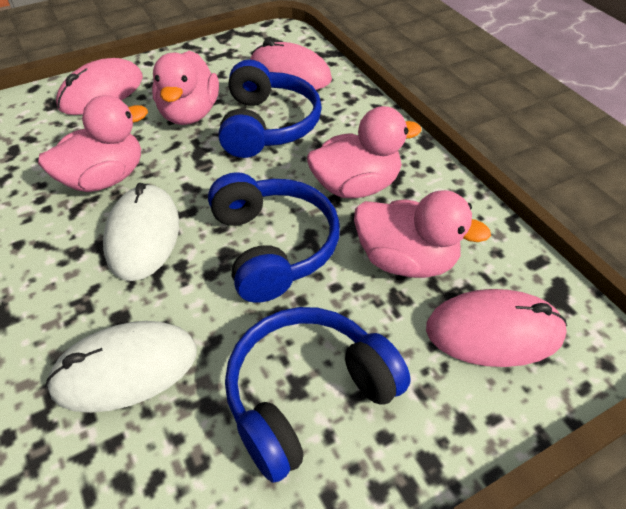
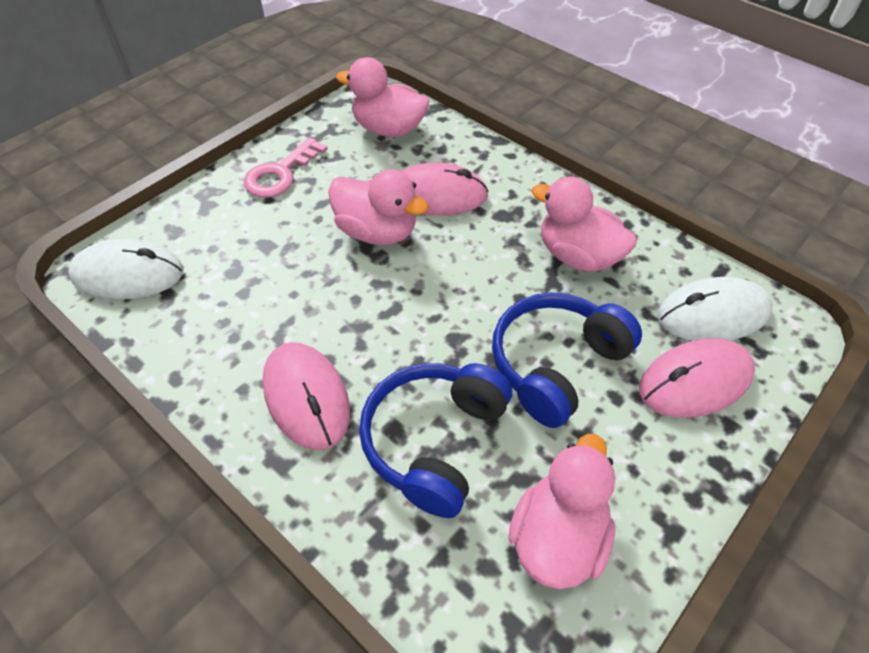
blue headphones: 3 -> 2
pink key: 0 -> 1

